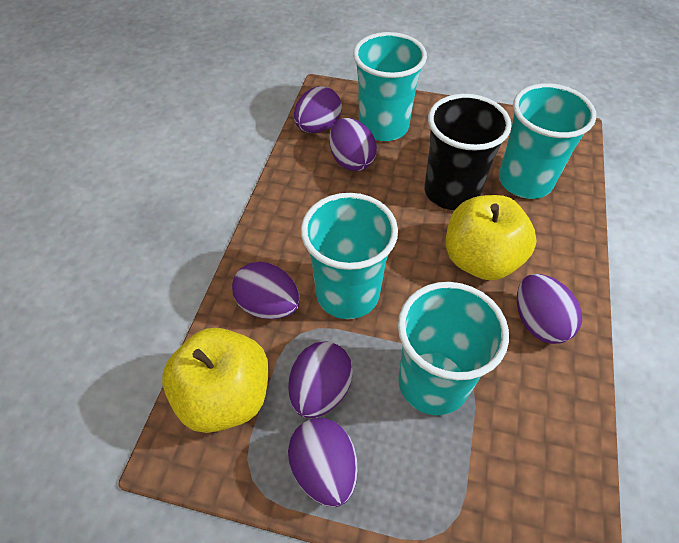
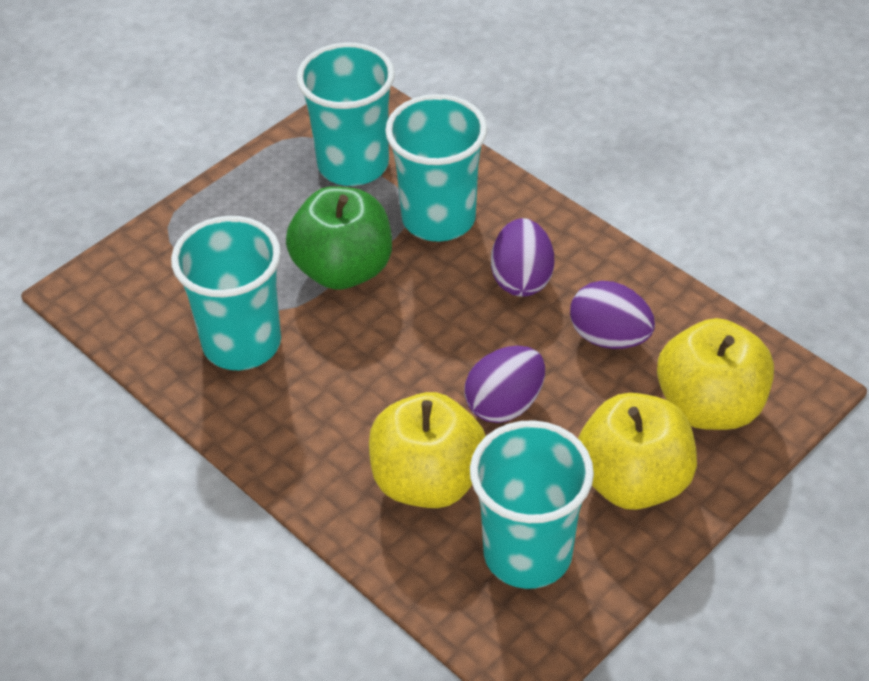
black cup: 1 -> 0
green apple: 0 -> 1
purple egg: 6 -> 3
yellow apple: 2 -> 3

